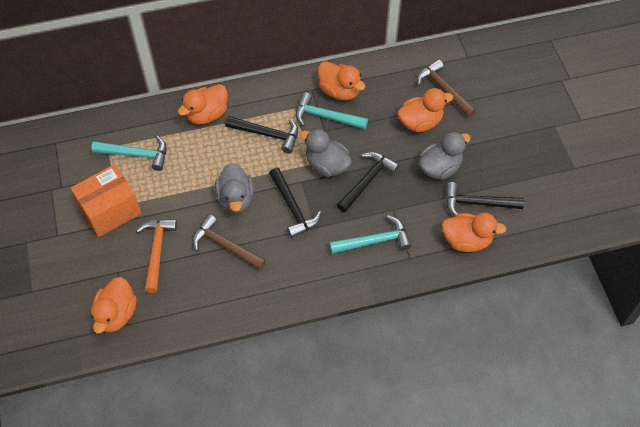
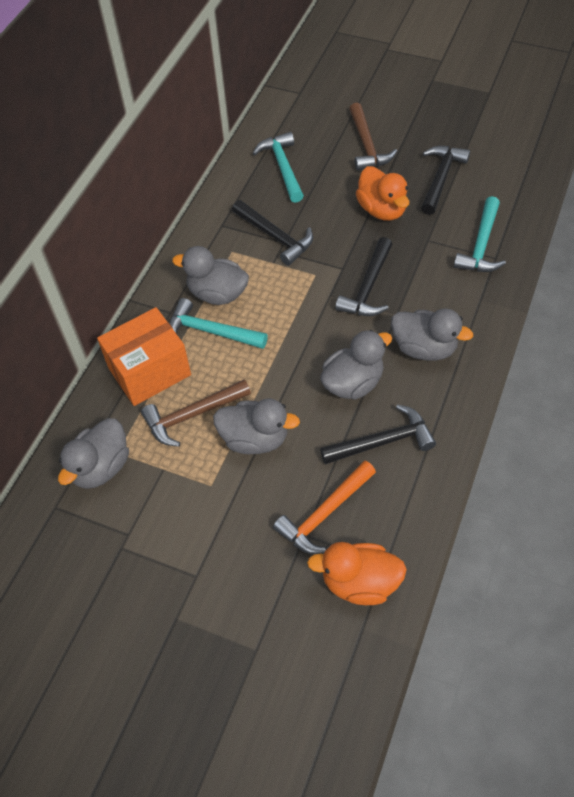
grey duck: 3 -> 5
orange duck: 5 -> 2

